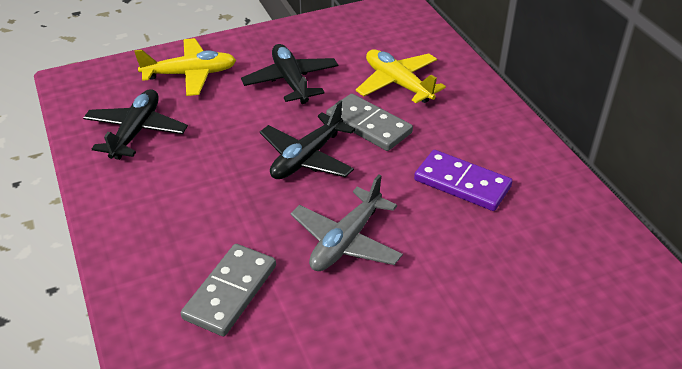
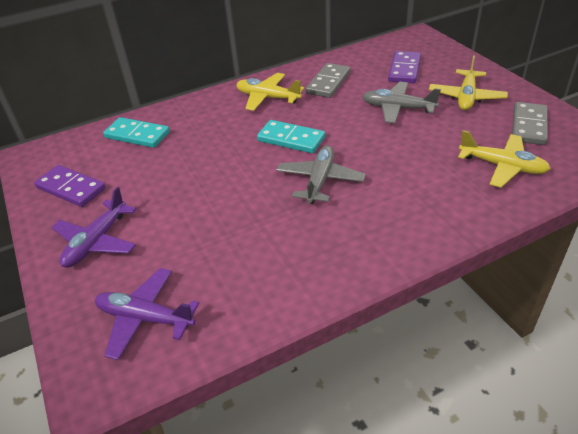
black plane: 3 -> 0
grey plane: 1 -> 2
purple domino: 1 -> 2
purple plane: 0 -> 2
turquoise domino: 0 -> 2
yellow plane: 2 -> 3

